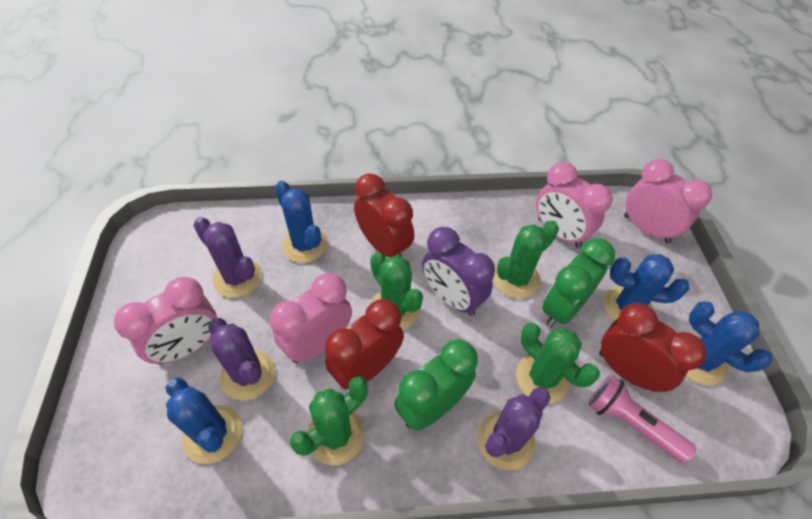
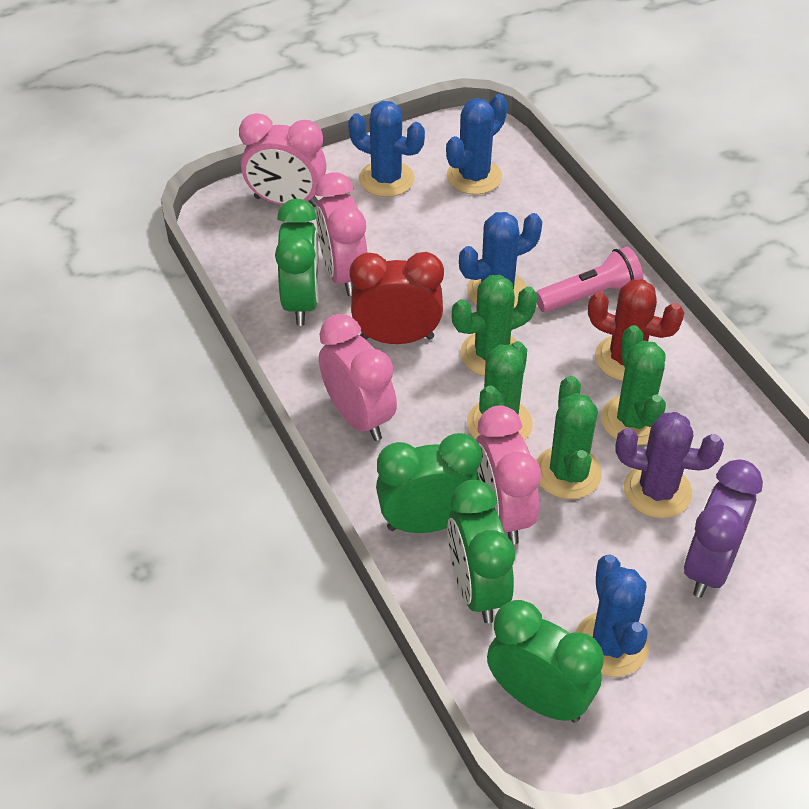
green clock: 2 -> 4
purple cactus: 3 -> 1
red cactus: 0 -> 1
red clock: 3 -> 1

